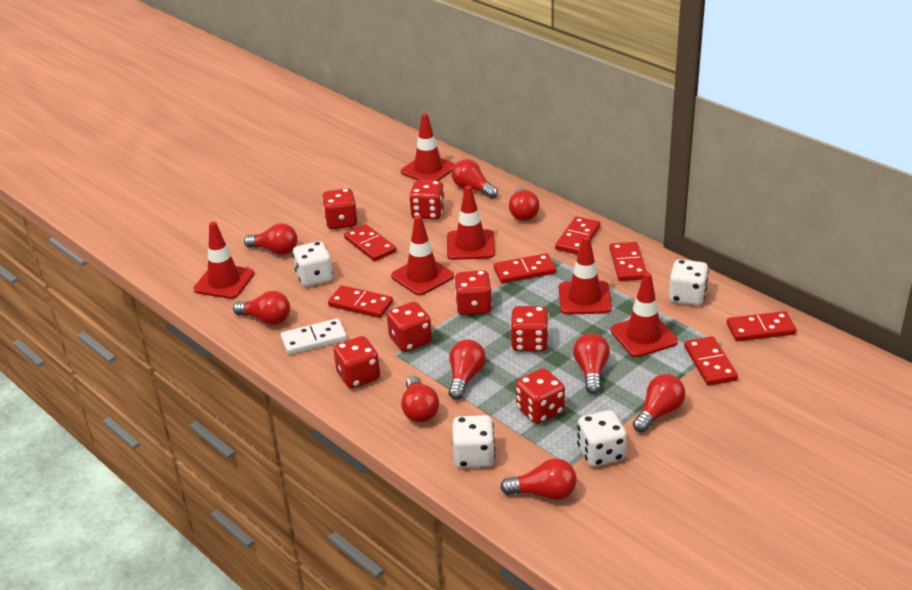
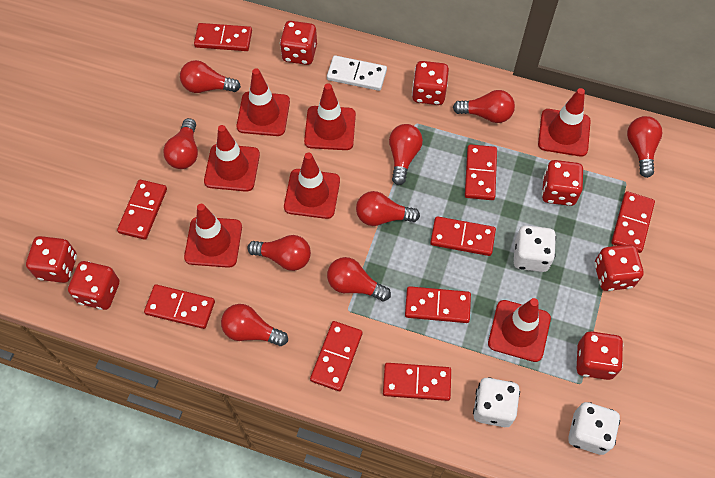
red domino: 7 -> 9
red traffic cone: 6 -> 7
white dice: 4 -> 3

